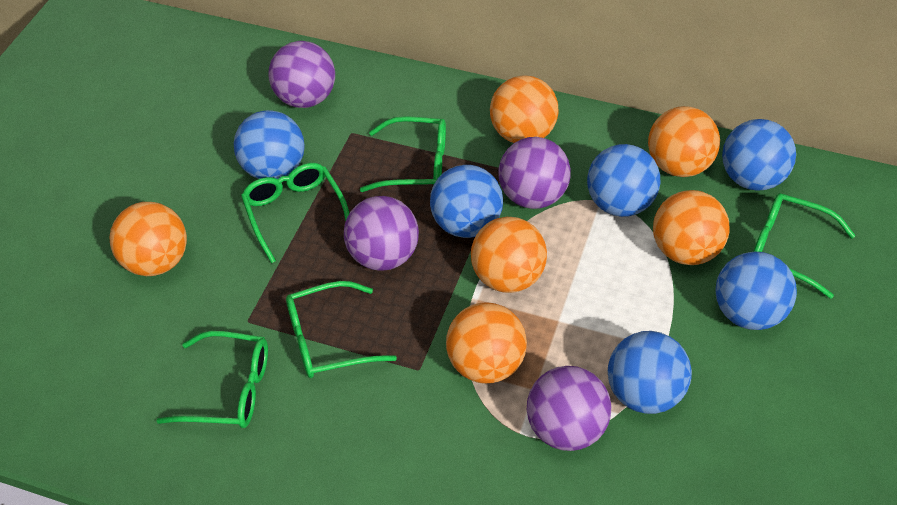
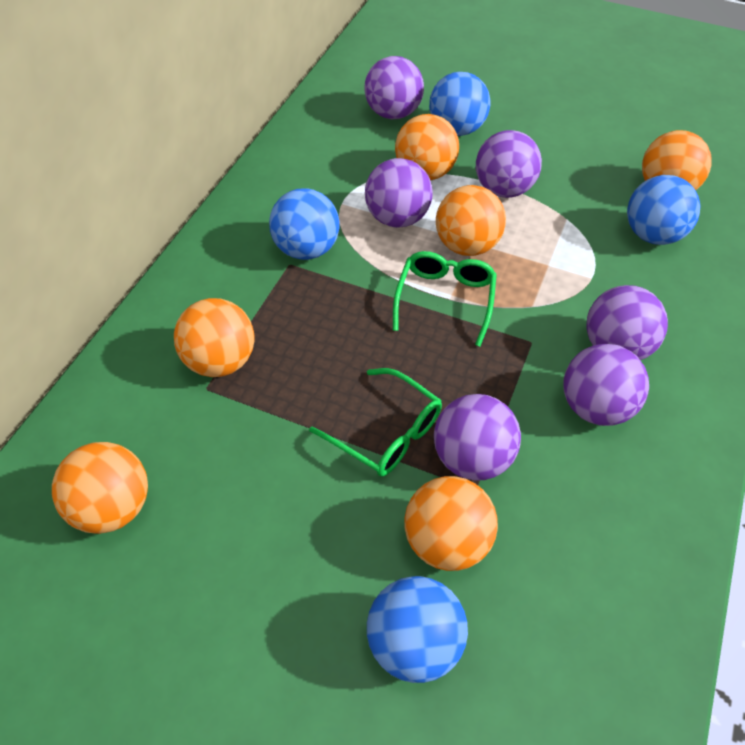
blue ball: 6 -> 4
green glasses: 5 -> 2
purple ball: 4 -> 6

